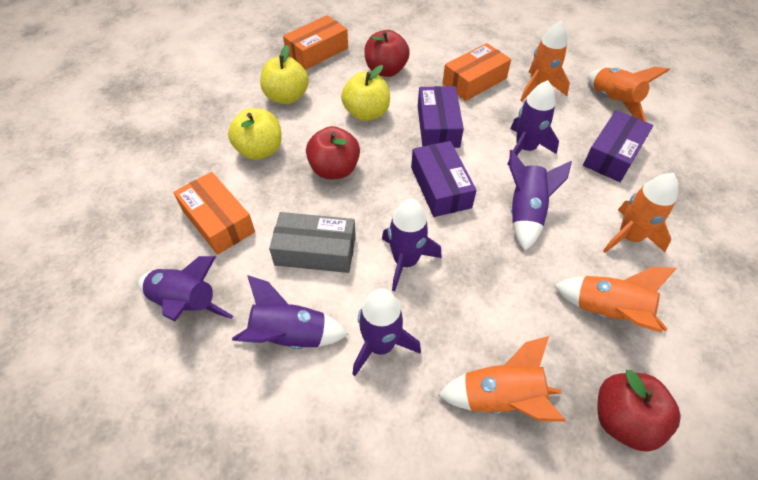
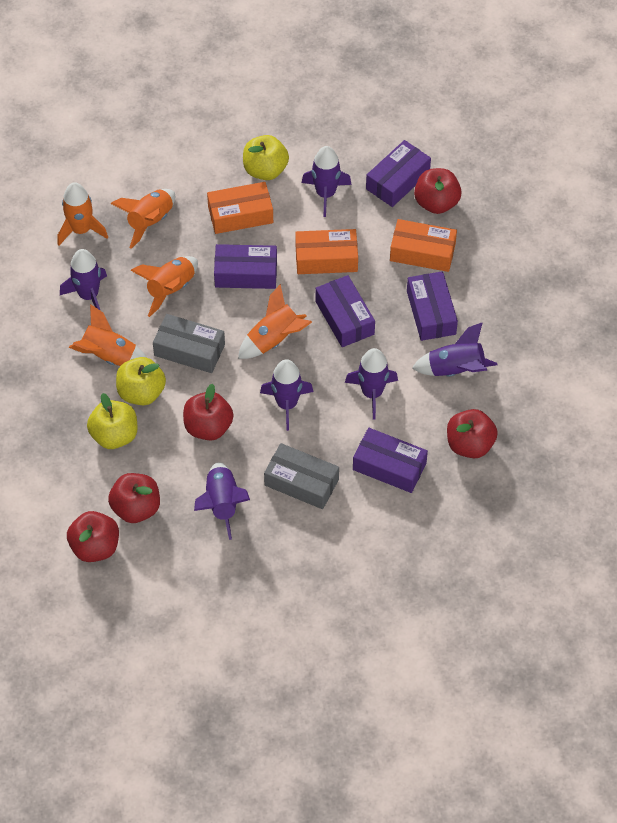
grey box: 1 -> 2
purple box: 3 -> 5
red apple: 3 -> 5

